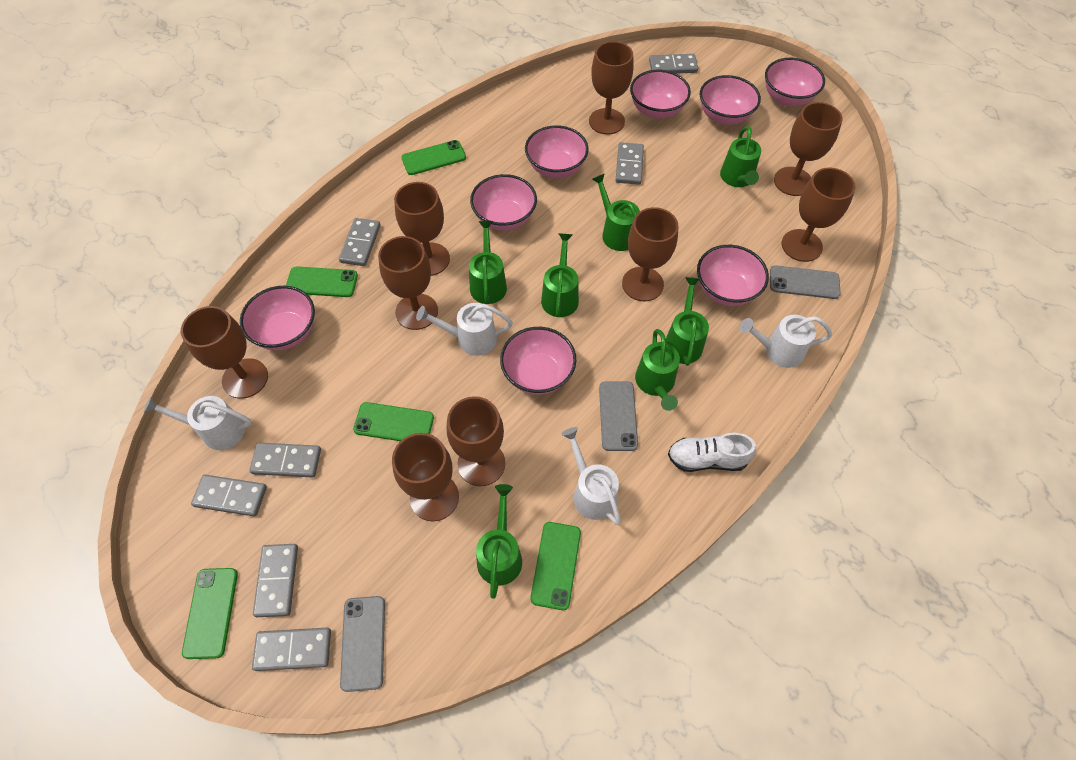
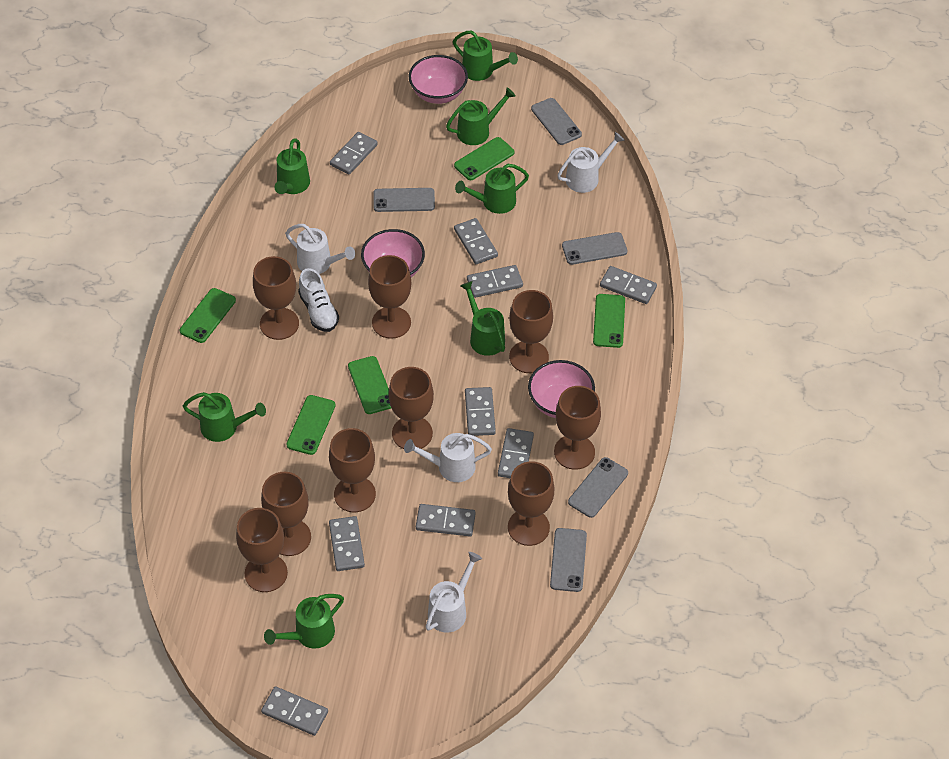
grey domino: 7 -> 9
grey phone: 3 -> 5
pink bowl: 8 -> 3

